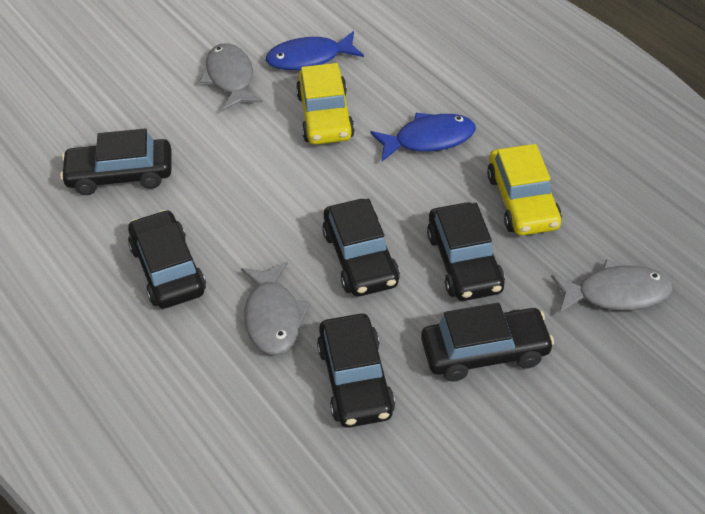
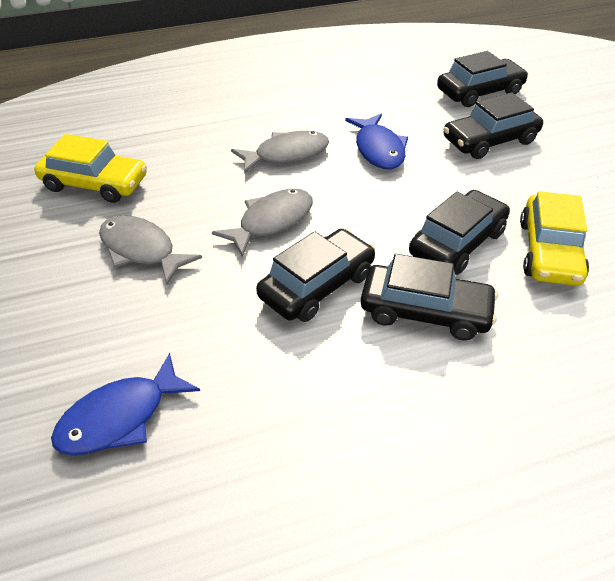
black car: 6 -> 5

